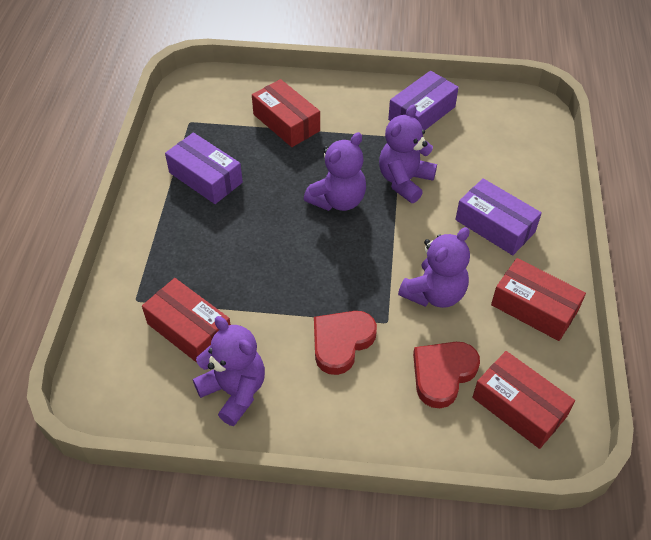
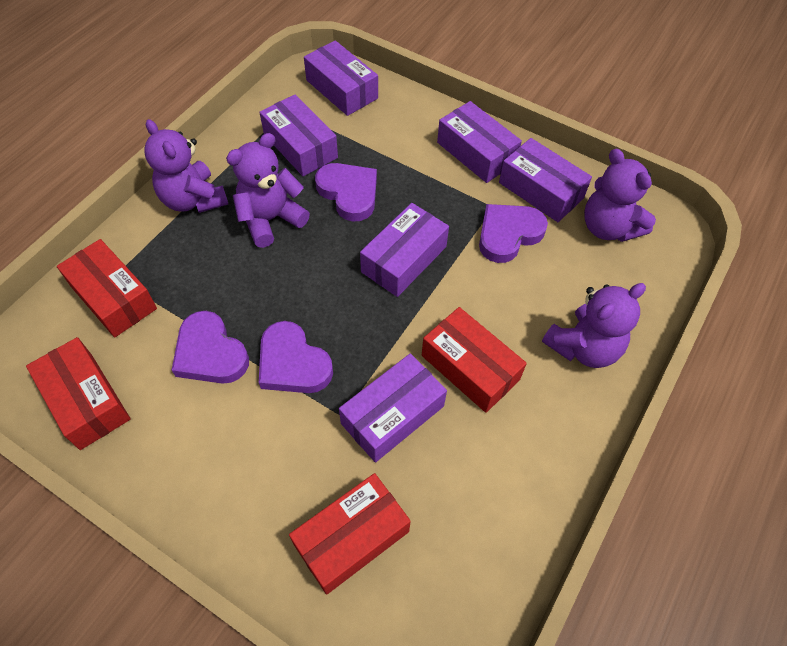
purple box: 3 -> 6
purple heart: 0 -> 4
red heart: 2 -> 0

